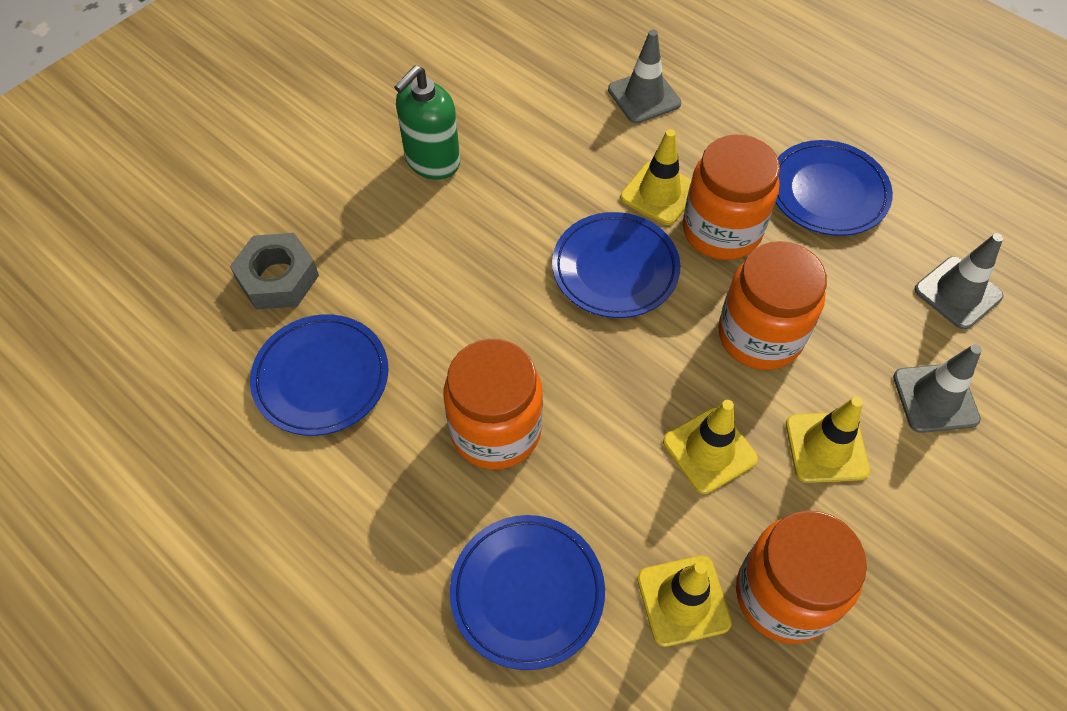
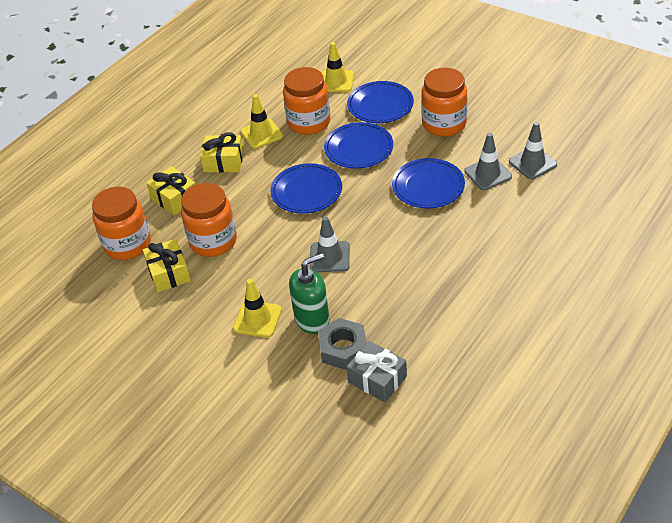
grey gift: 0 -> 1
yellow gift: 0 -> 3
yellow traffic cone: 4 -> 3

